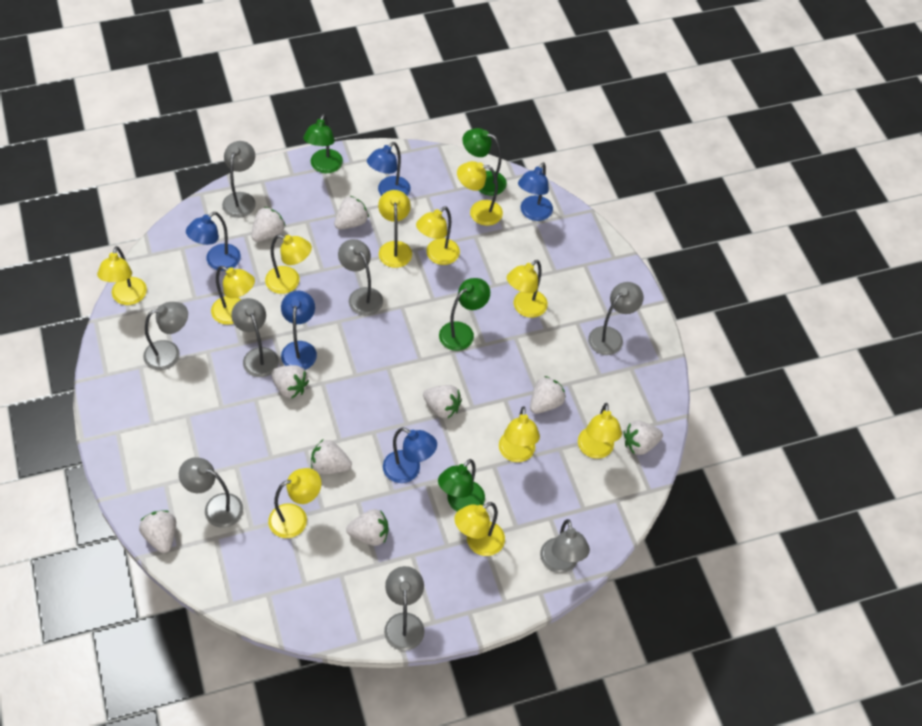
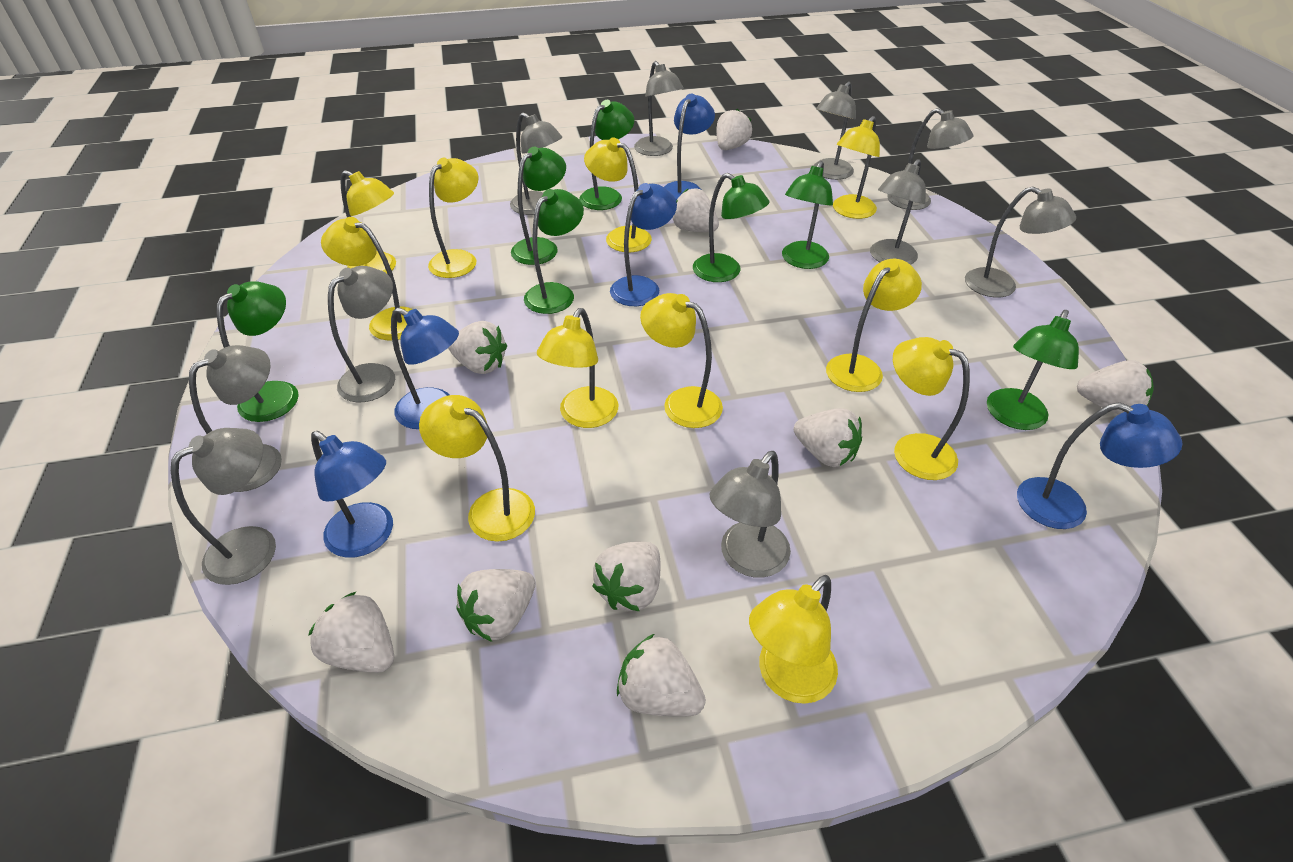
green lamp: 4 -> 7
grey lamp: 8 -> 10

